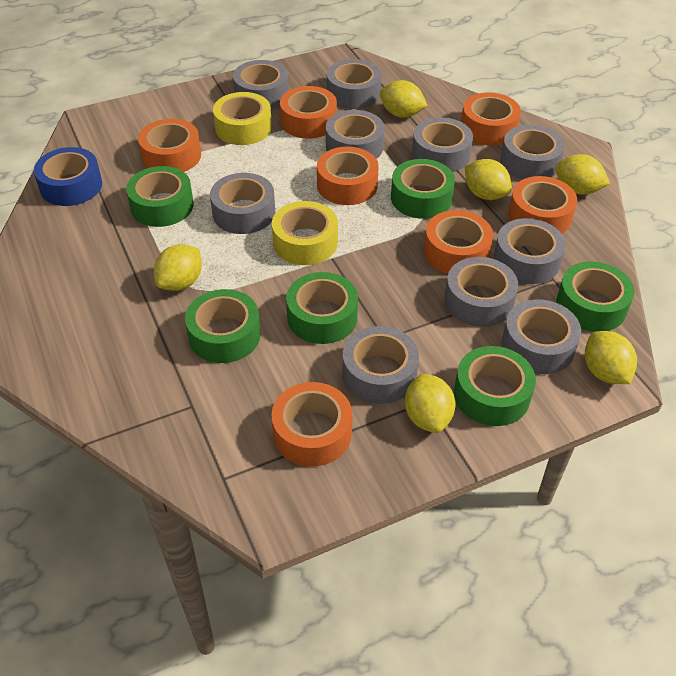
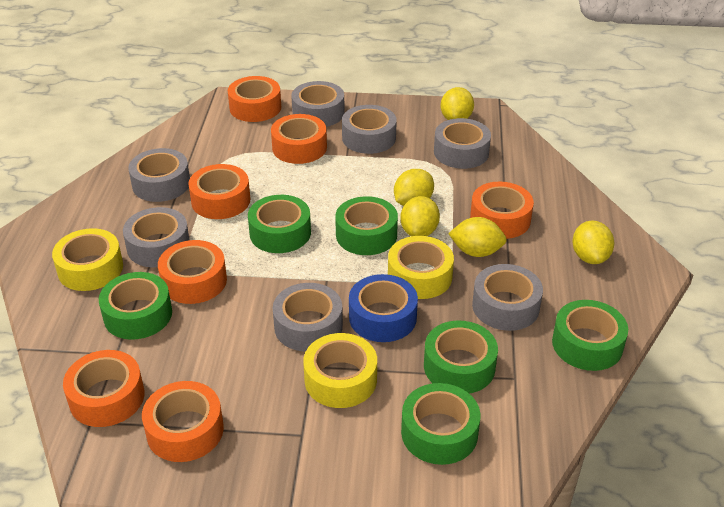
grey tape: 10 -> 7
yellow lemon: 6 -> 5
yellow tape: 2 -> 3

